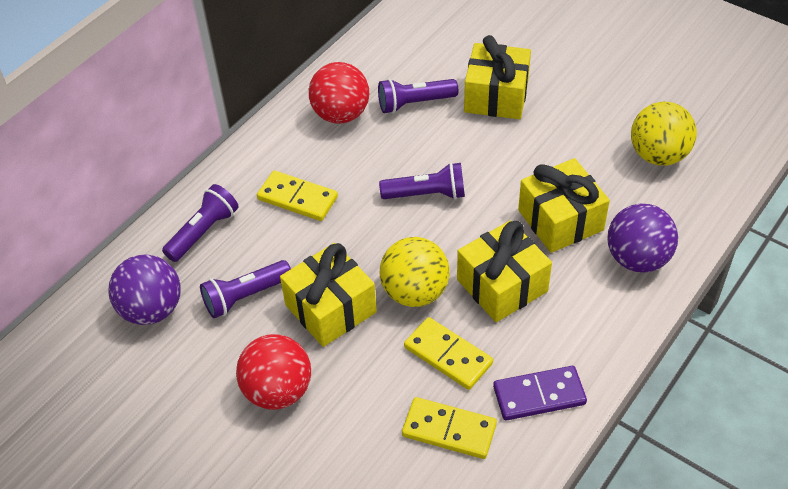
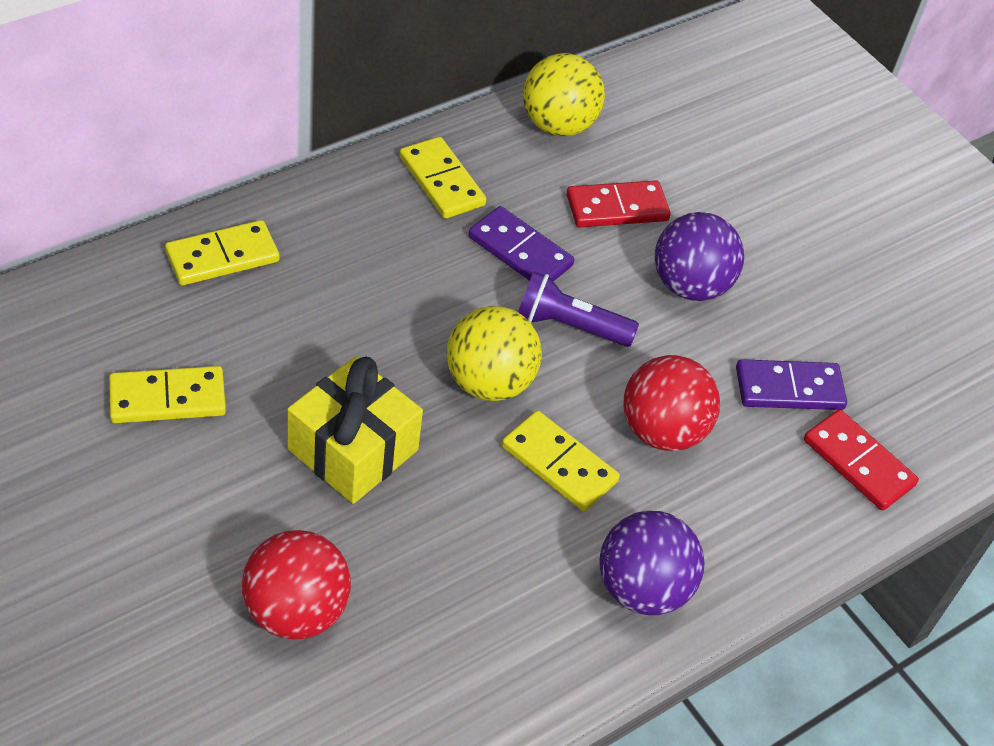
purple domino: 1 -> 2
purple flashlight: 4 -> 1
red domino: 0 -> 2
yellow domino: 3 -> 4
yellow gift: 4 -> 1

